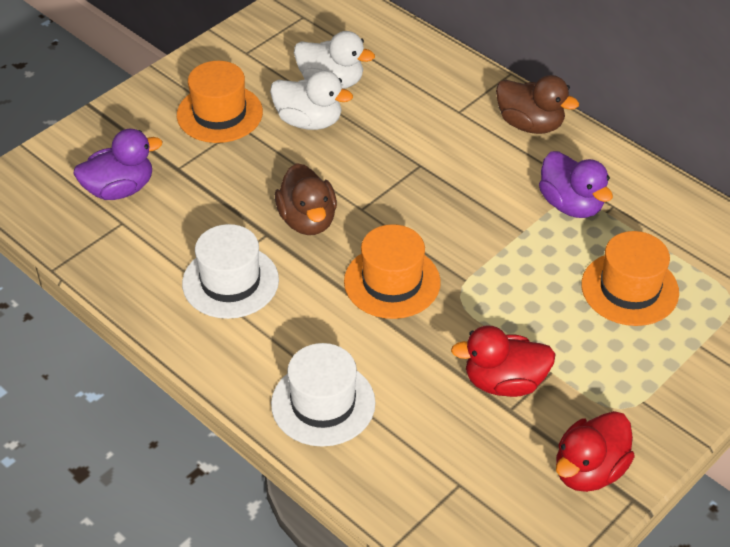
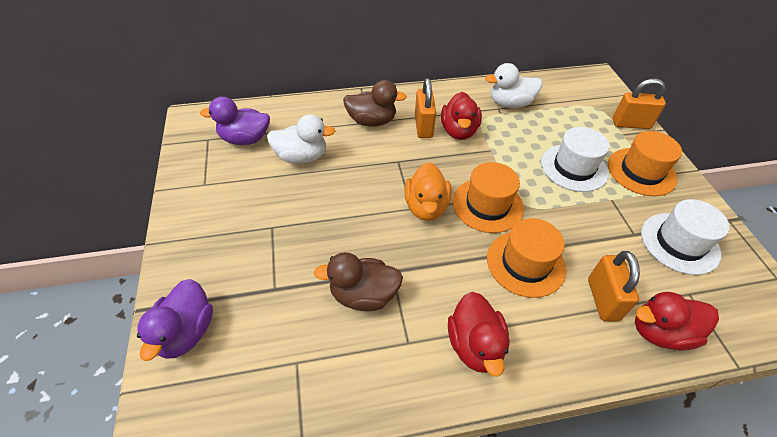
orange duck: 0 -> 1
orange padlock: 0 -> 3
red duck: 2 -> 3

